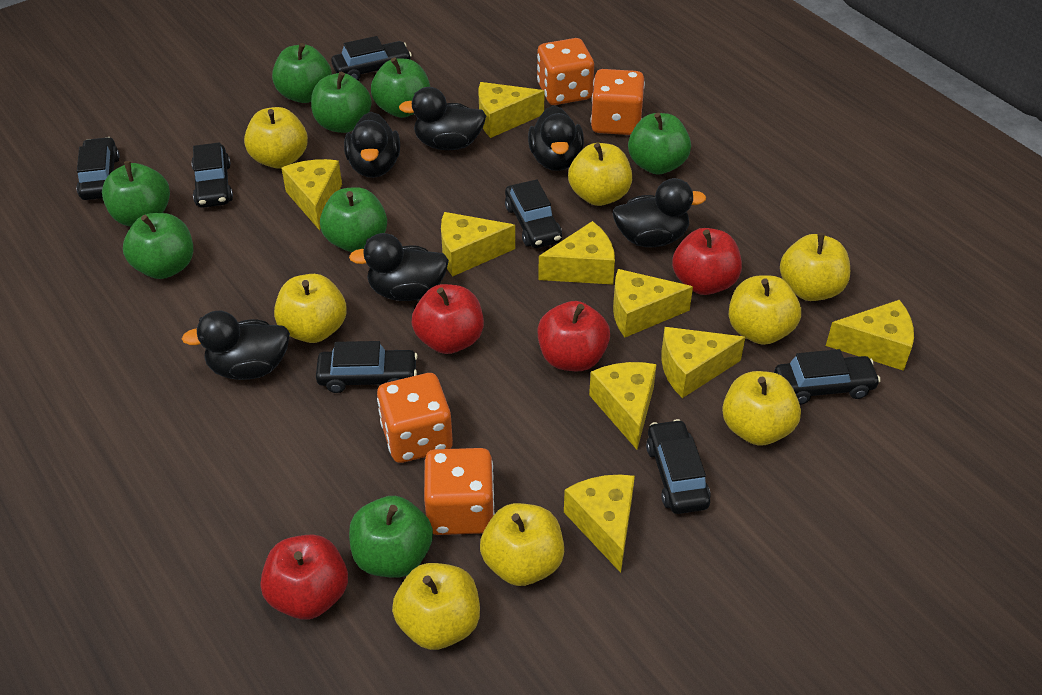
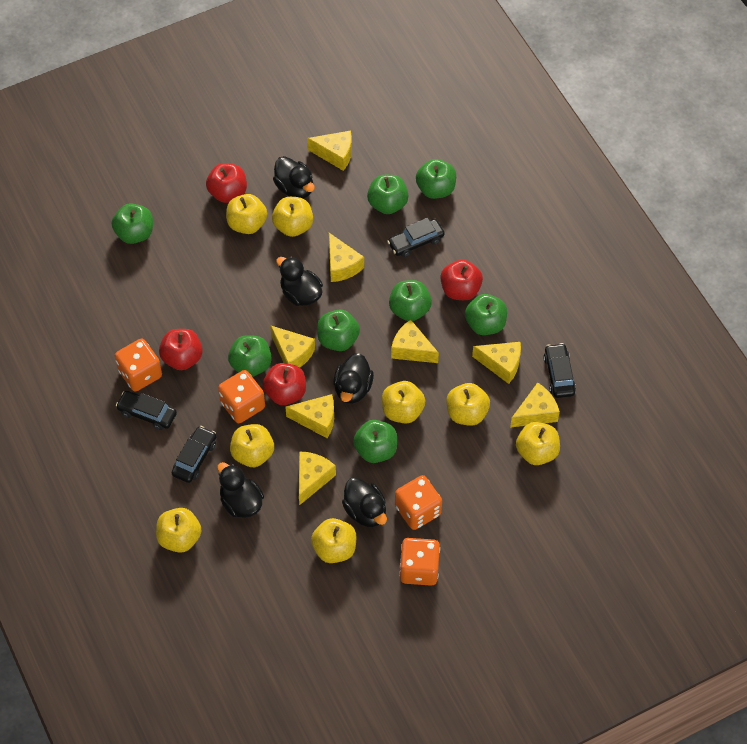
black car: 7 -> 4
black duck: 6 -> 5
yellow cheese: 9 -> 8

